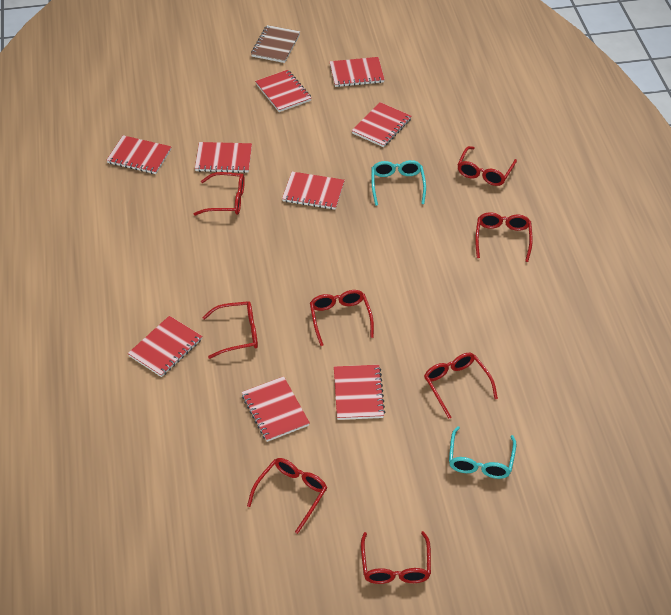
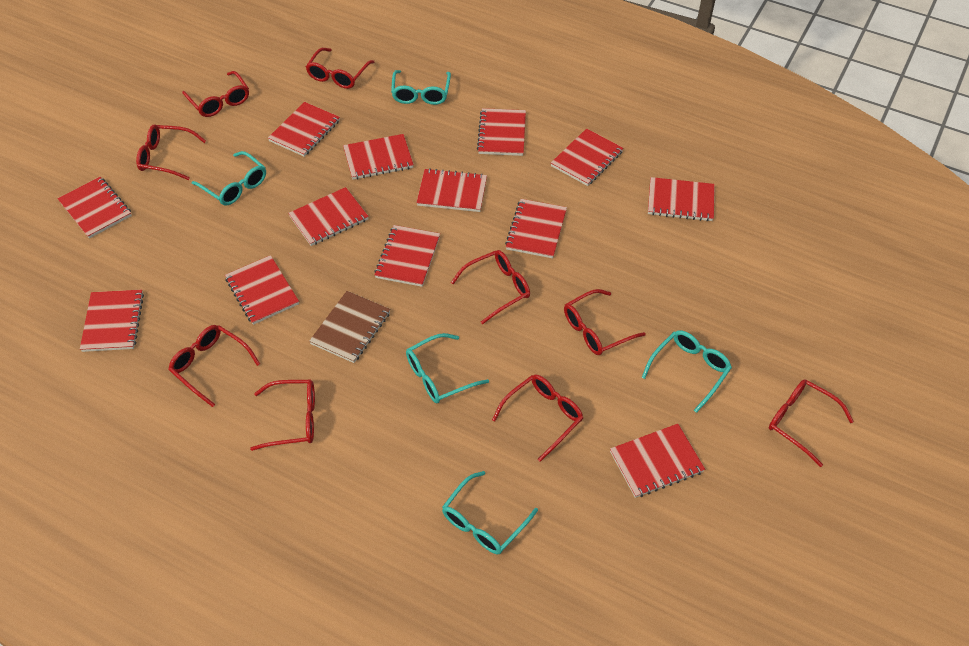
red glasses: 8 -> 9
red notebook: 9 -> 13
turquoise glasses: 2 -> 5

